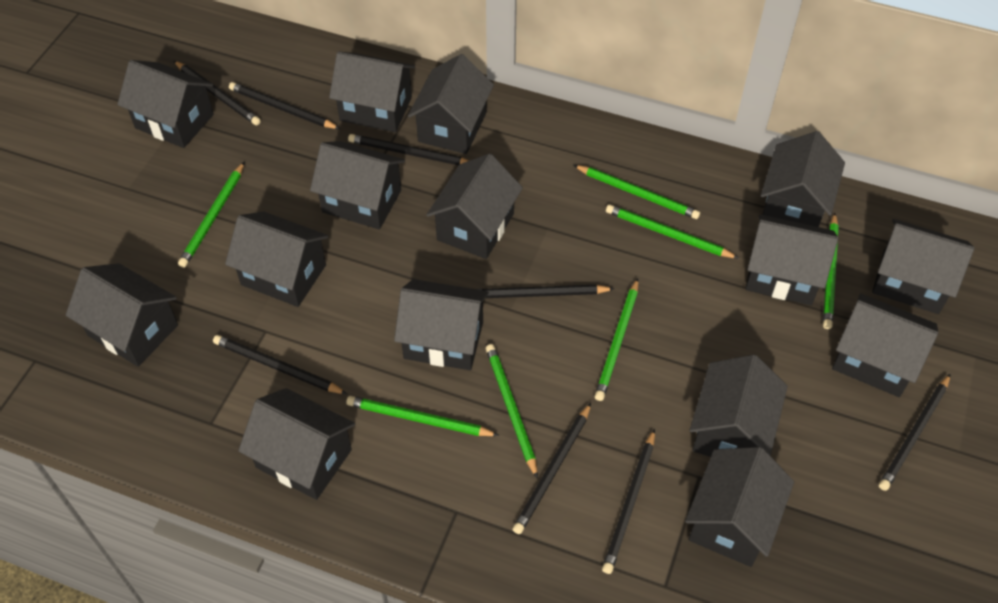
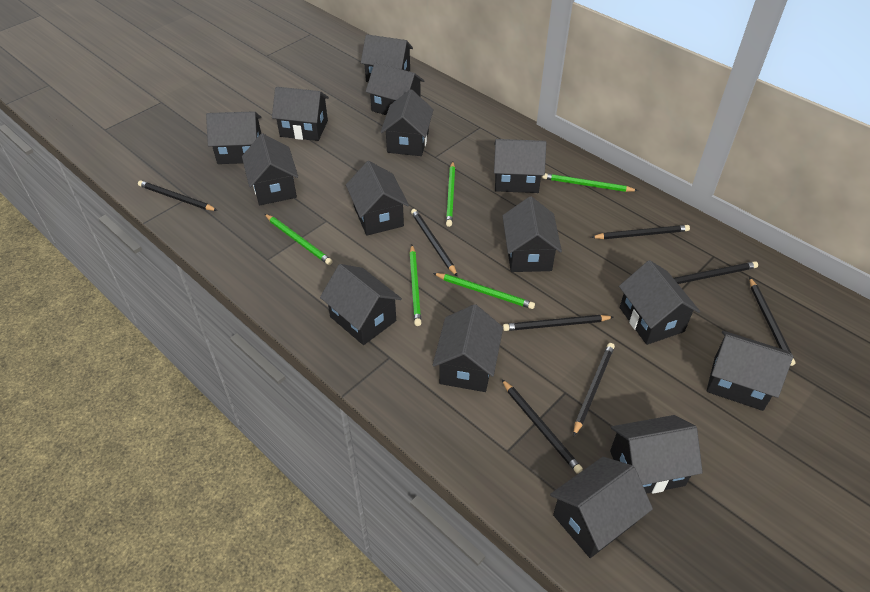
green pencil: 7 -> 5

